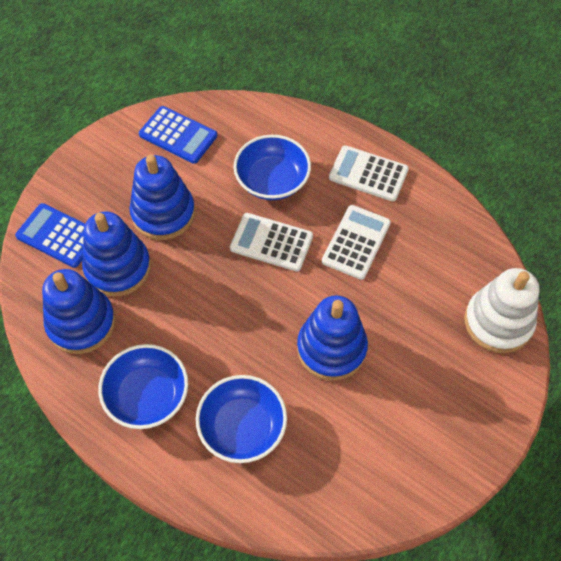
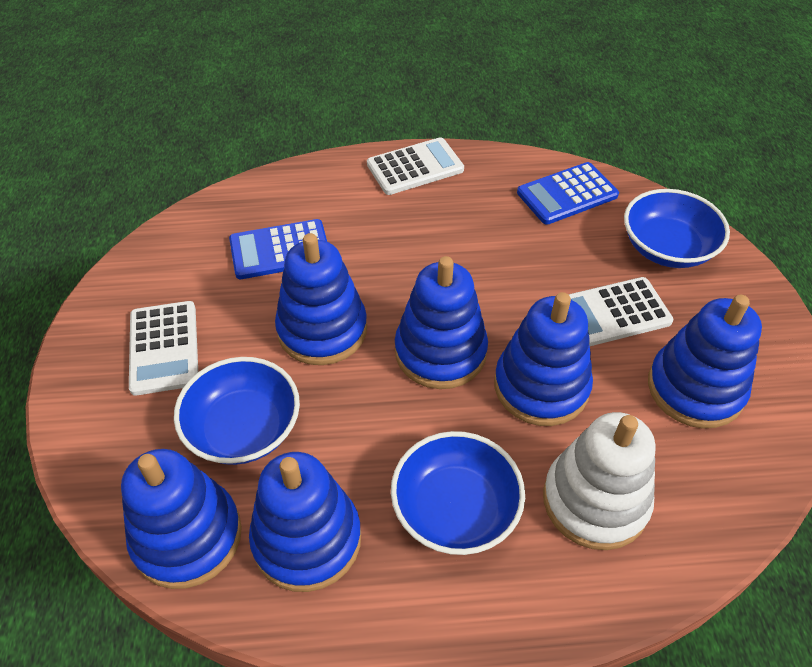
blue stacking toy: 4 -> 6

